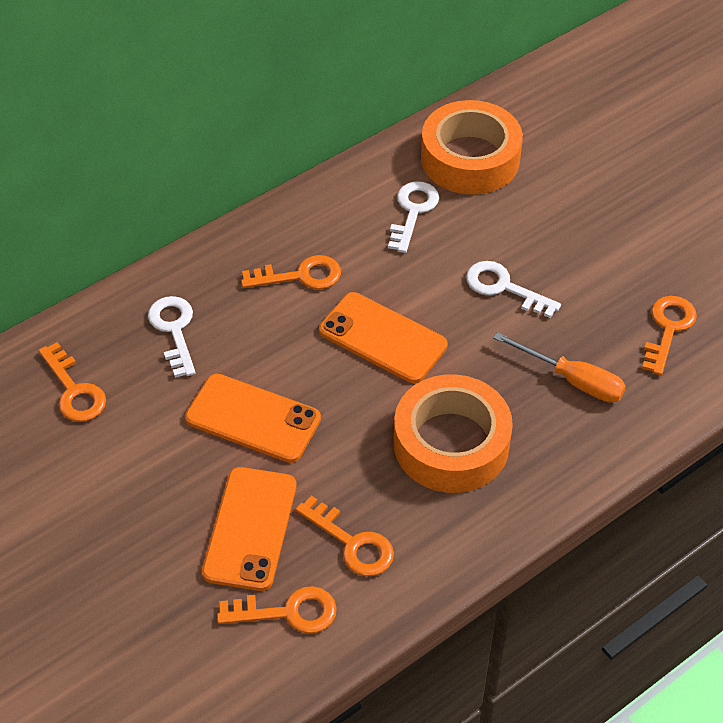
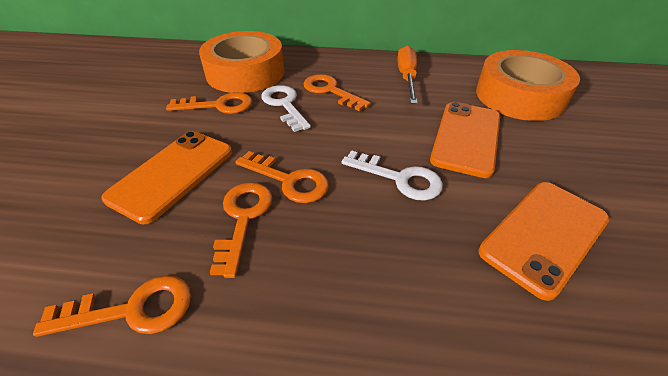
white key: 3 -> 2

